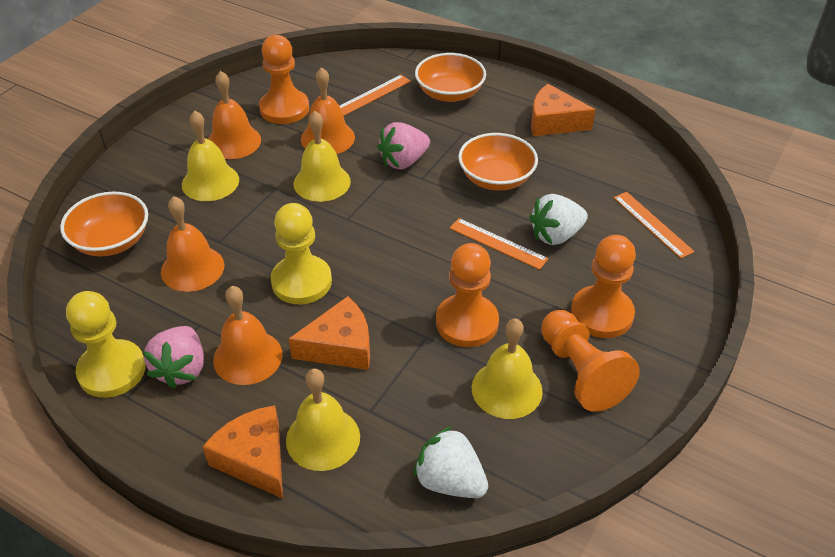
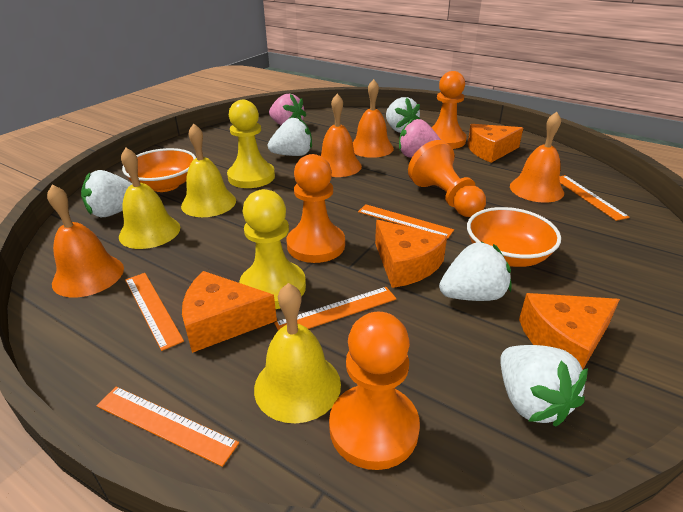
orange bowl: 3 -> 2
orange cheese: 3 -> 4
orange ruler: 3 -> 5
white strawberry: 2 -> 5
yellow bell: 4 -> 3

